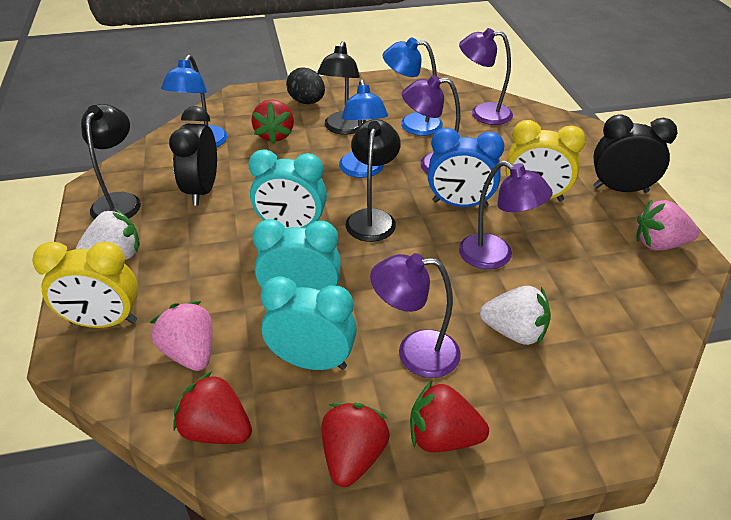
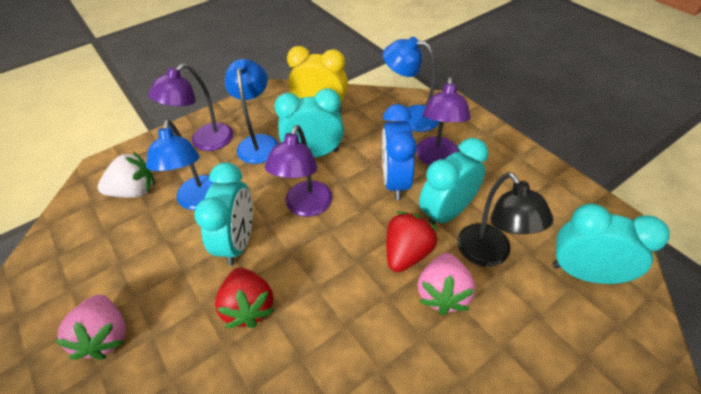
black clock: 2 -> 0
black egg: 1 -> 0
black lamp: 3 -> 1
purple lamp: 4 -> 3
red strawberry: 4 -> 2
turquoise clock: 3 -> 4
white strawberry: 2 -> 1
yellow clock: 2 -> 1

